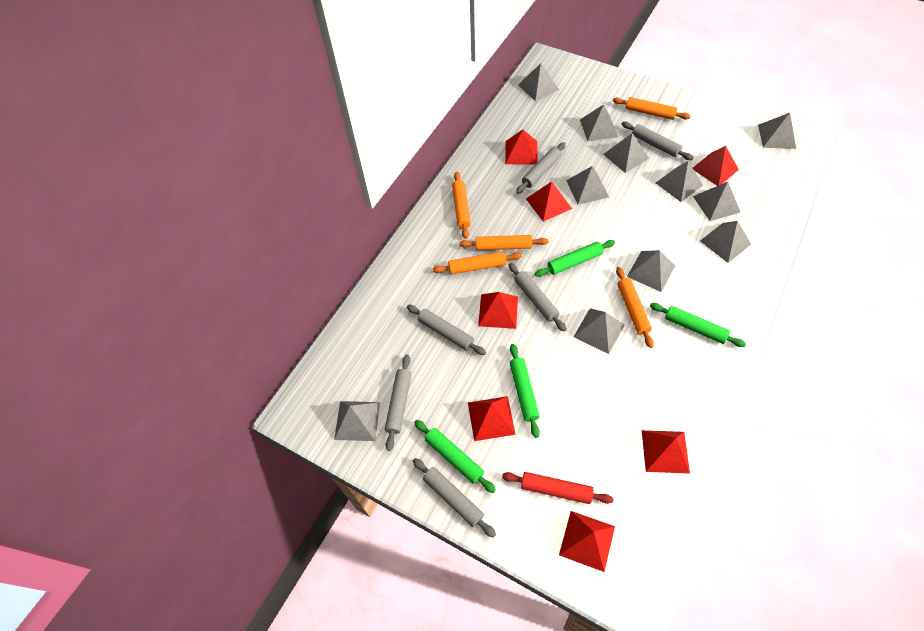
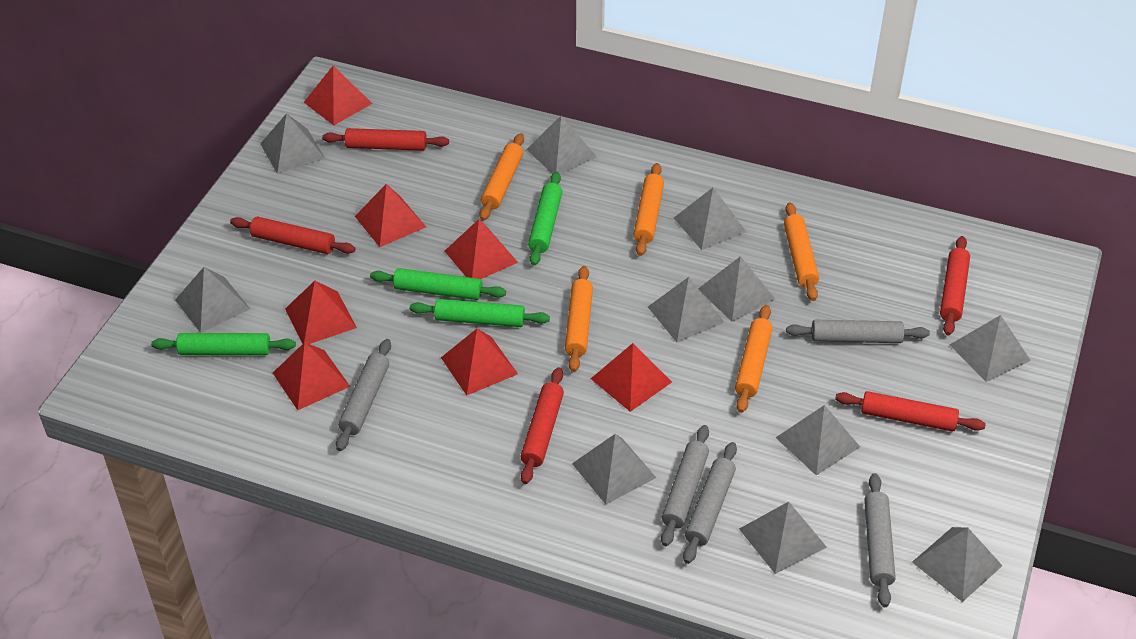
grey rolling pin: 6 -> 5
red rolling pin: 1 -> 5

